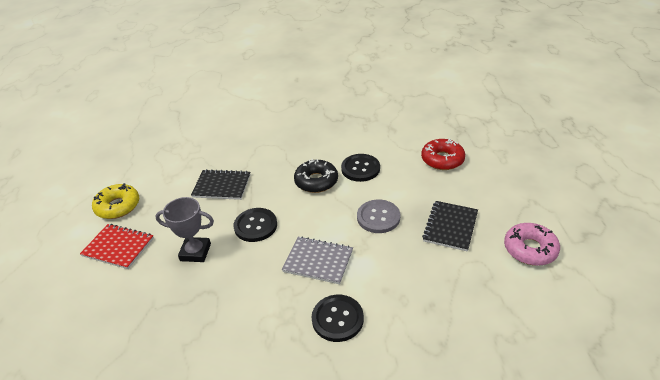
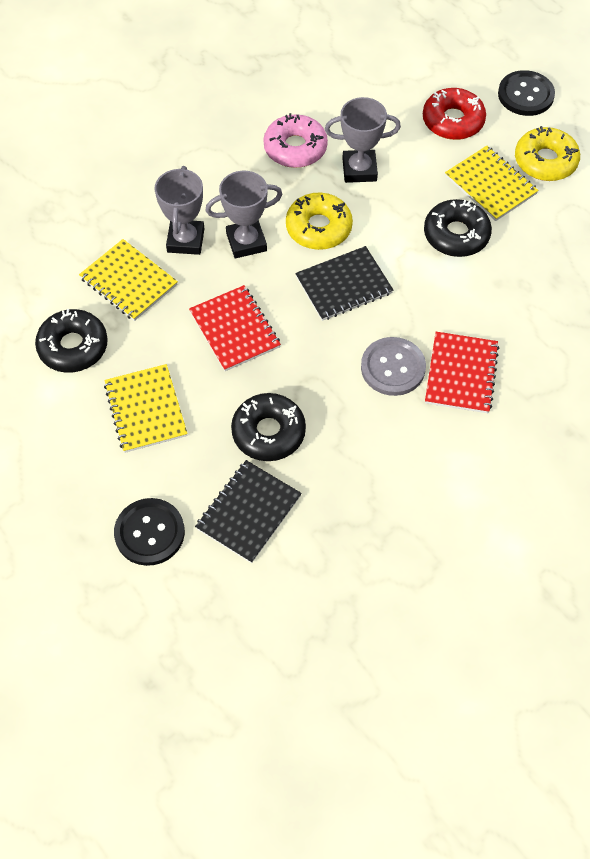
black button: 3 -> 2
black donut: 1 -> 3
grey notebook: 1 -> 0
grey trophy: 1 -> 3
red notebook: 1 -> 2
yellow donut: 1 -> 2
yellow notebook: 0 -> 3

